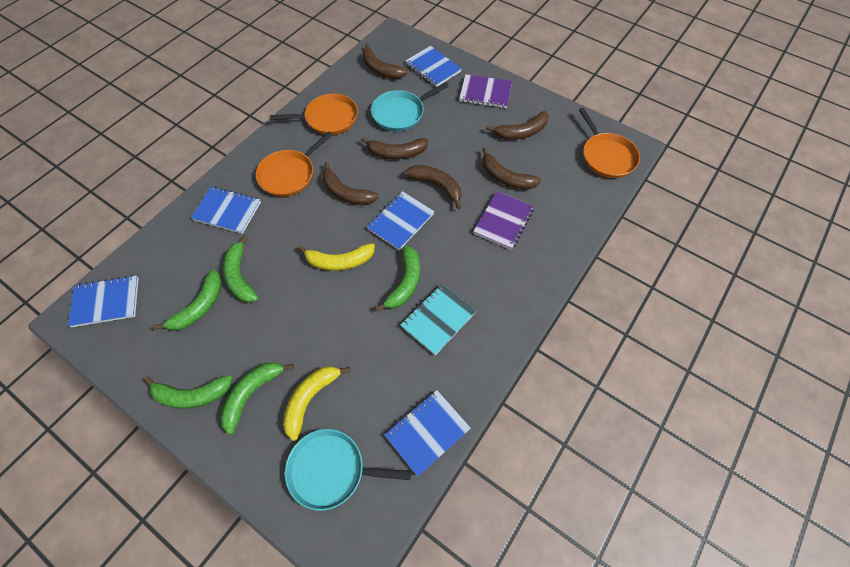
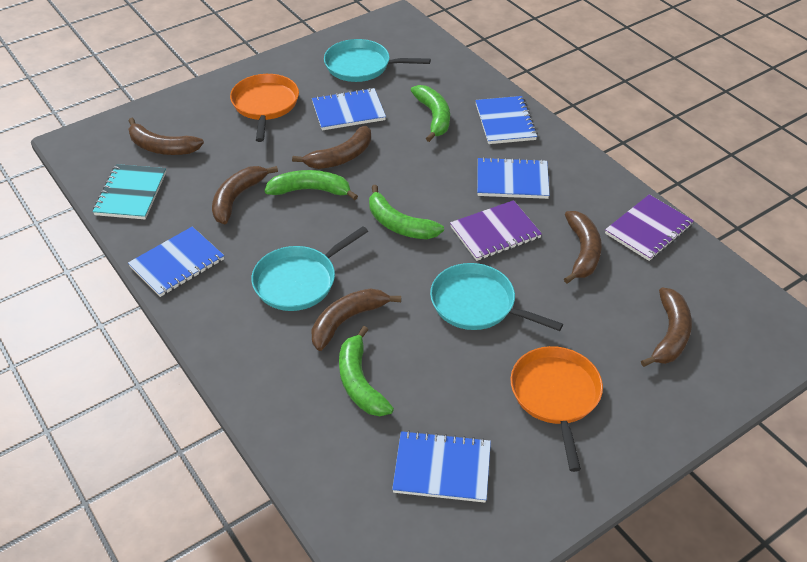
green banana: 5 -> 4
orange pan: 3 -> 2
turquoise pan: 2 -> 3
yellow banana: 2 -> 0

